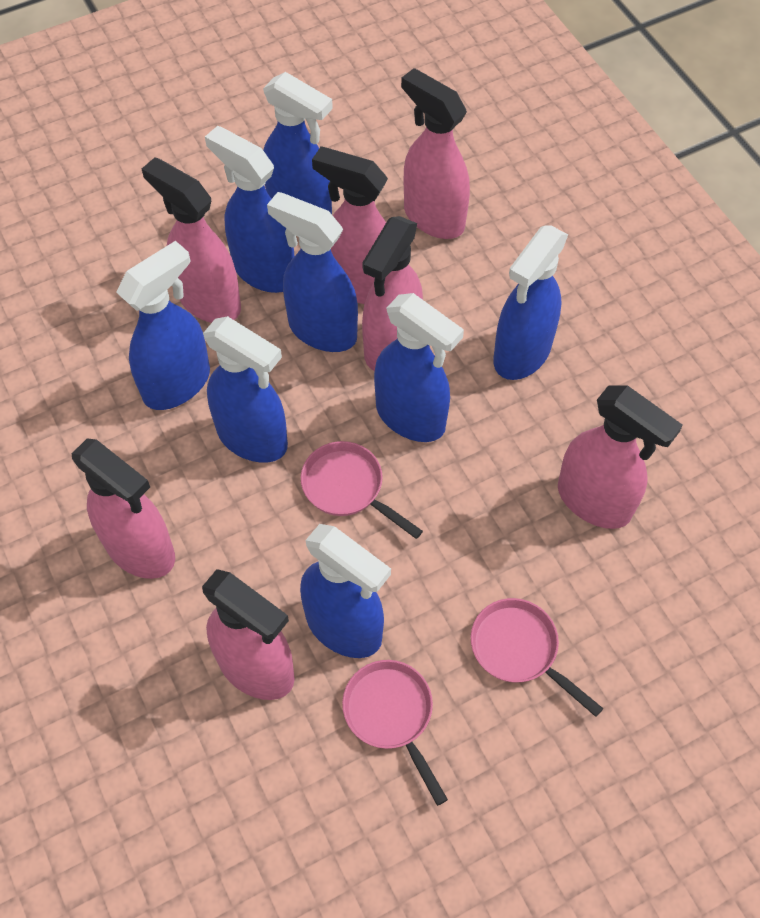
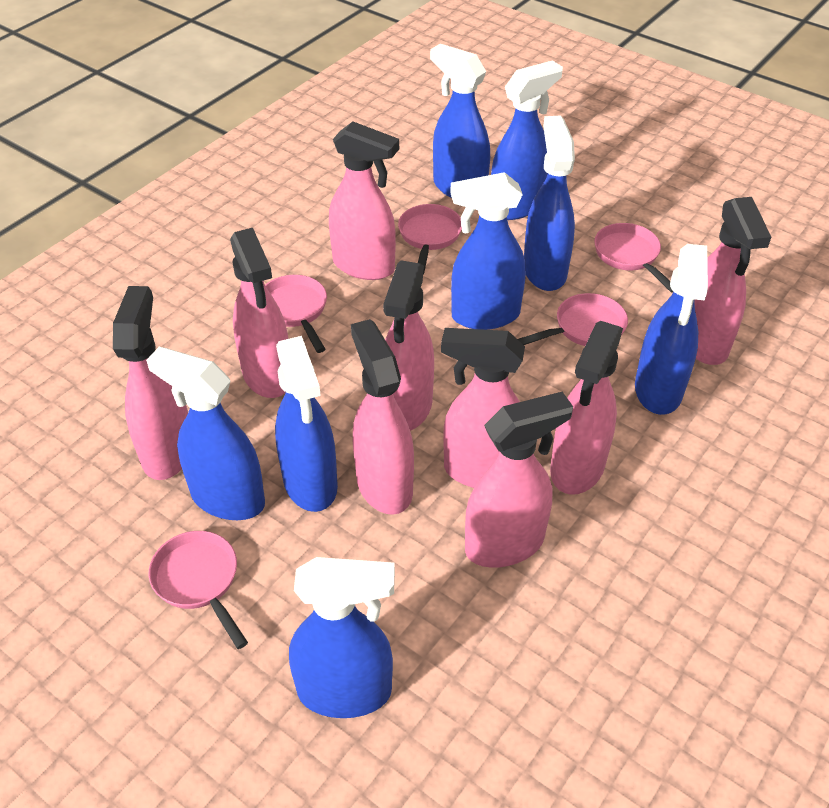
pink pan: 3 -> 5
pink spray bottle: 7 -> 9

